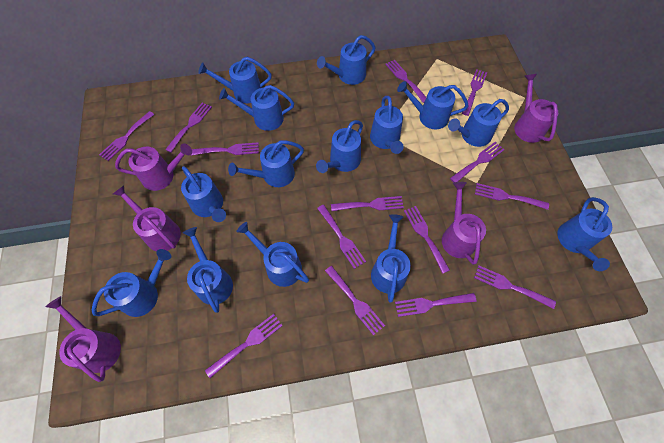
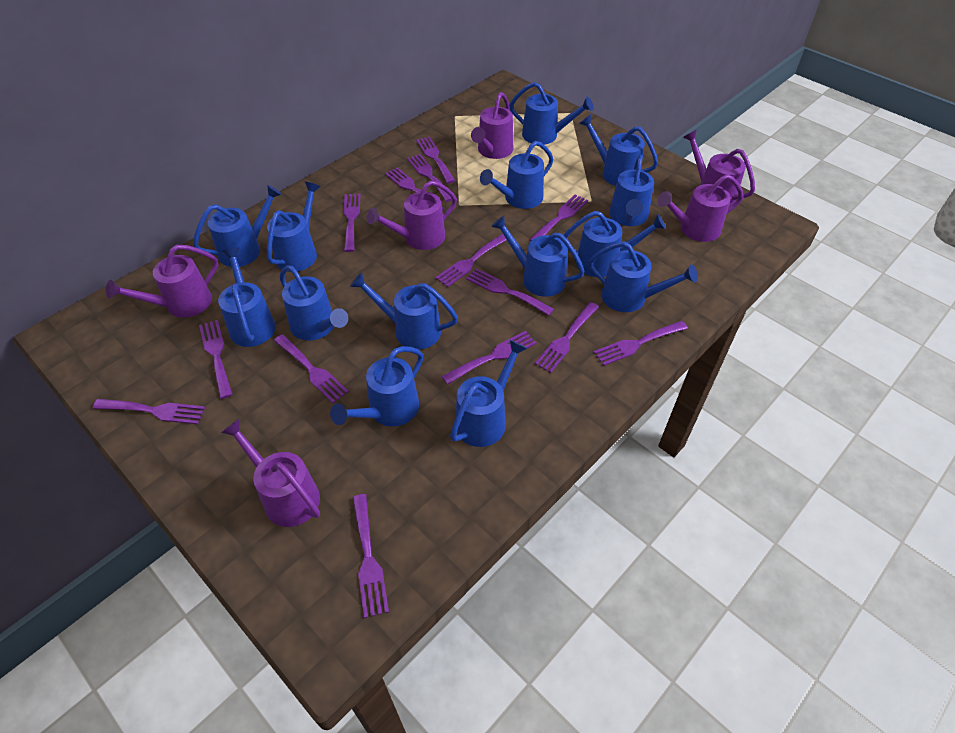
purple watering can: 5 -> 6

